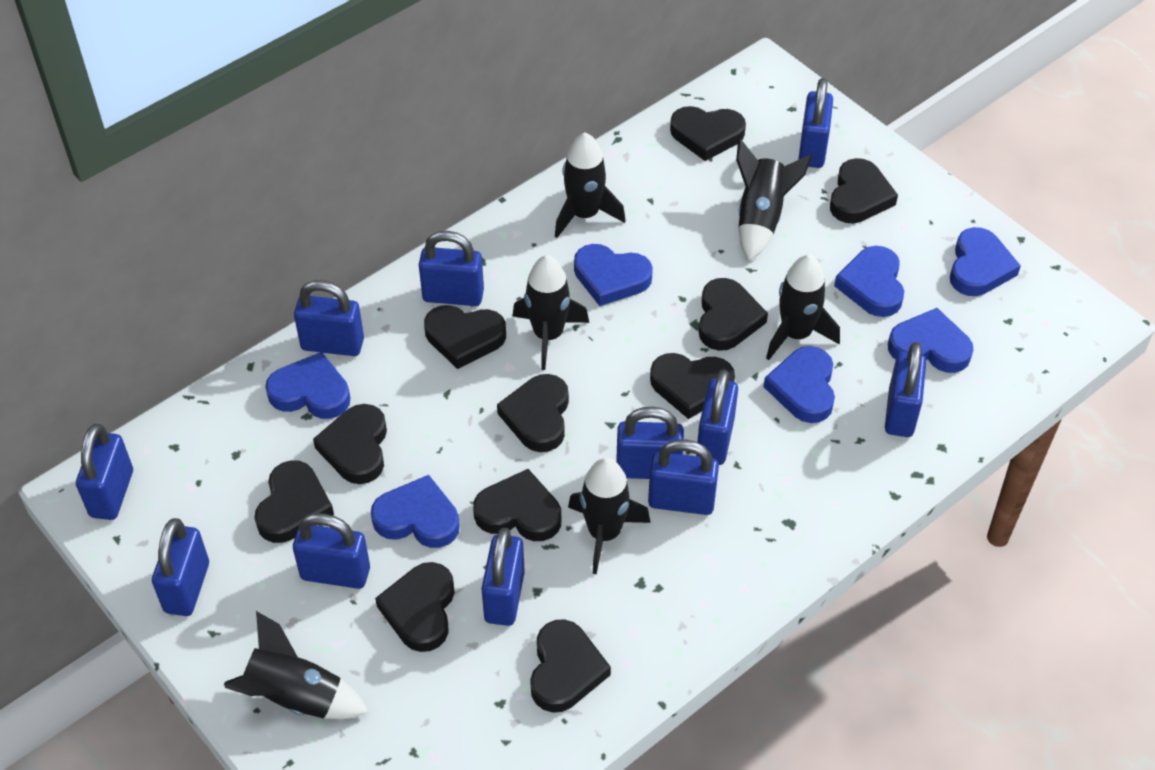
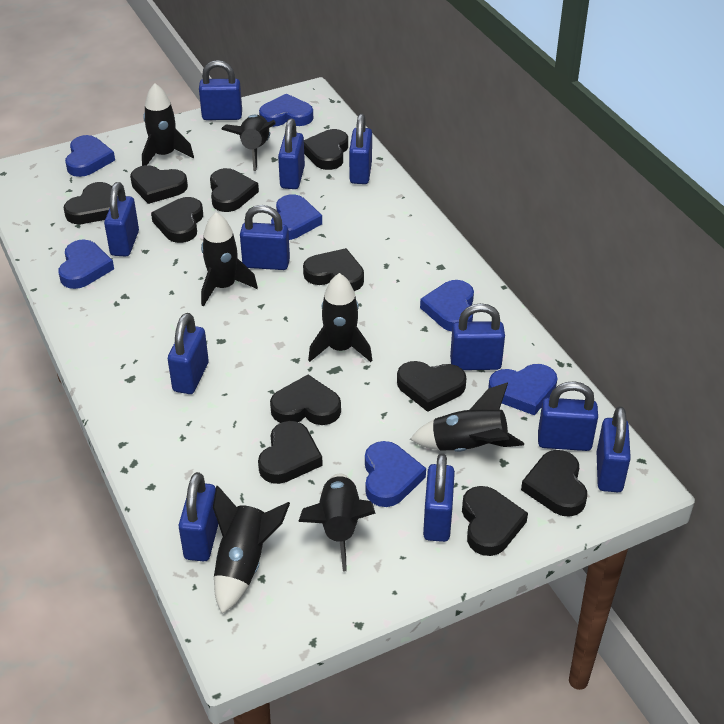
black rocket: 6 -> 7

